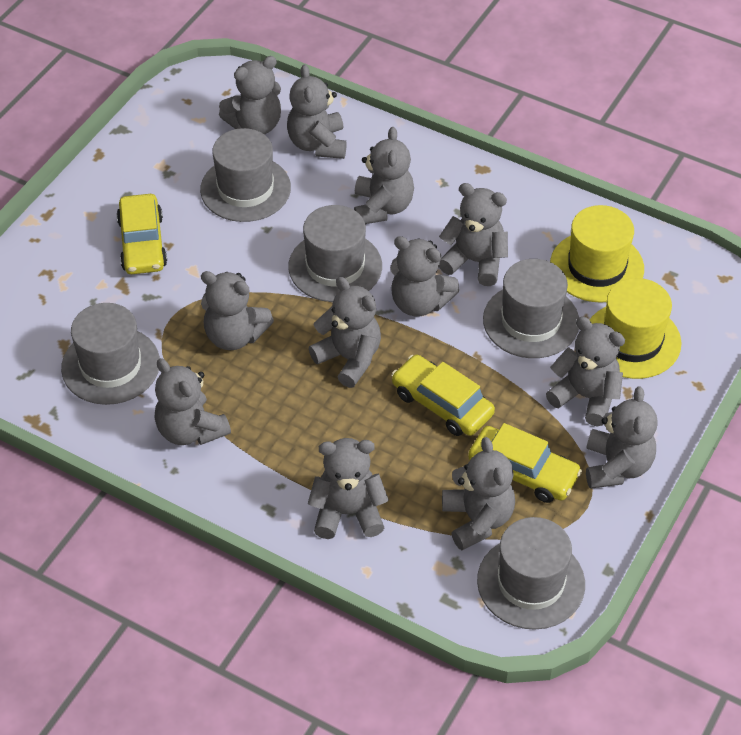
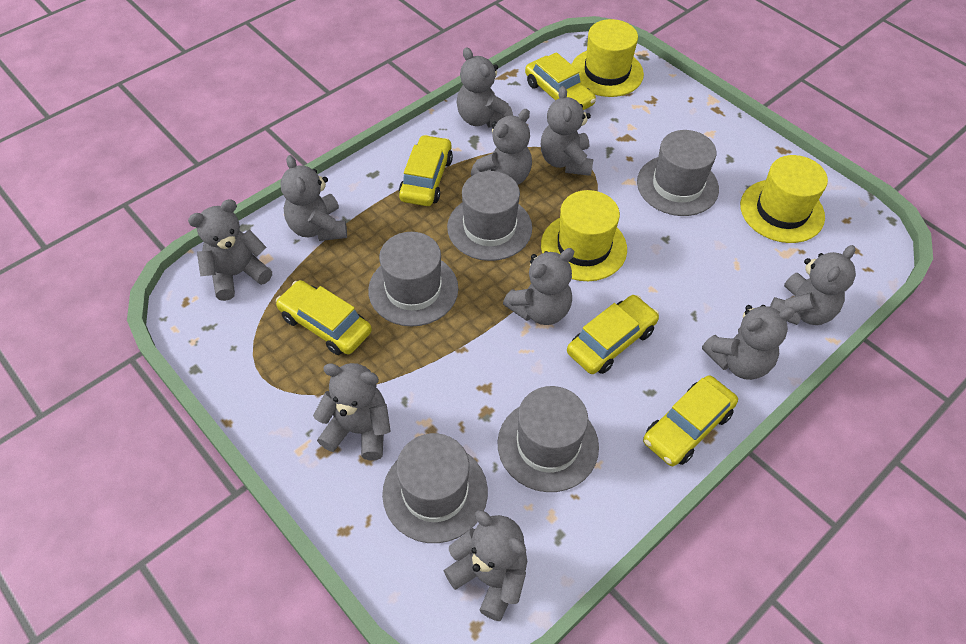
grey teddy bear: 12 -> 10
yellow car: 3 -> 5
yellow hat: 2 -> 3

